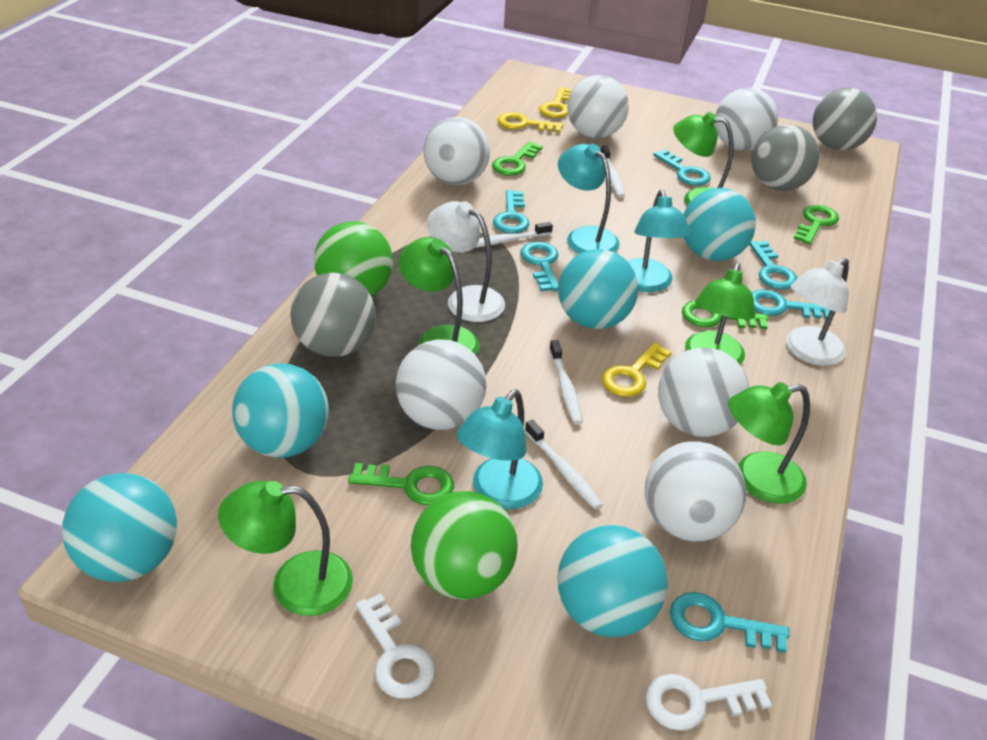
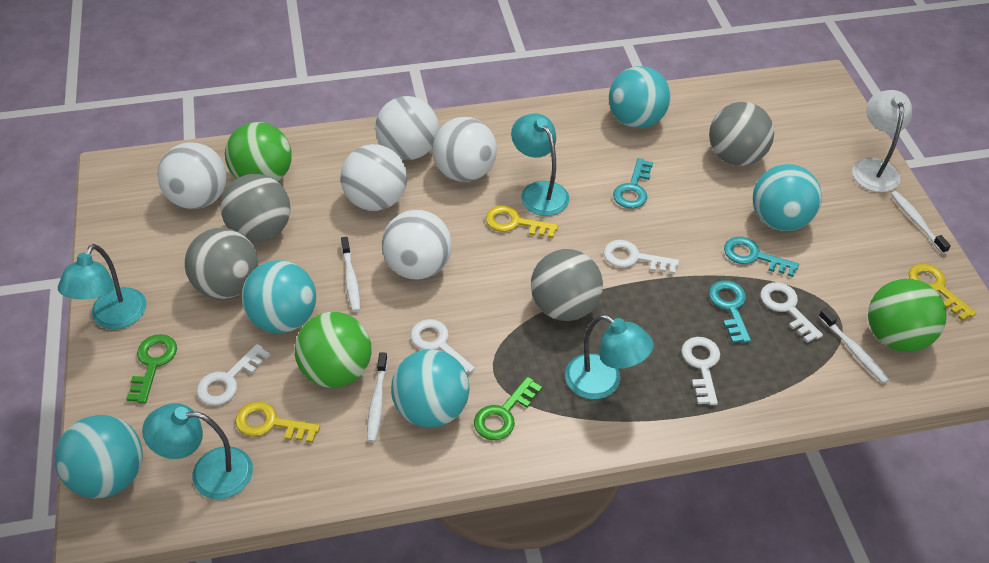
green ball: 2 -> 3
green key: 4 -> 2
green lamp: 5 -> 0
grey ball: 3 -> 4
turquoise key: 6 -> 3
turquoise lamp: 3 -> 4
white ball: 6 -> 5
white key: 2 -> 5
white lamp: 2 -> 1

